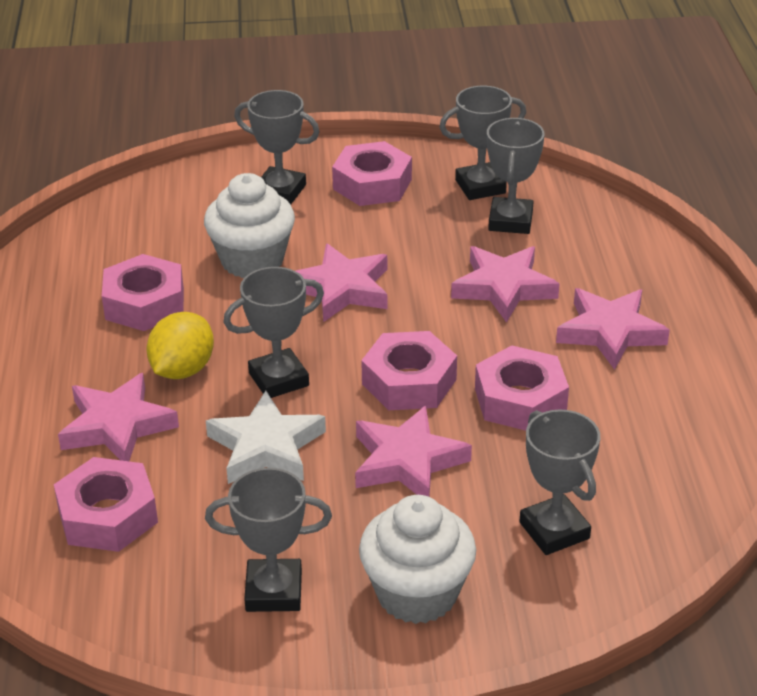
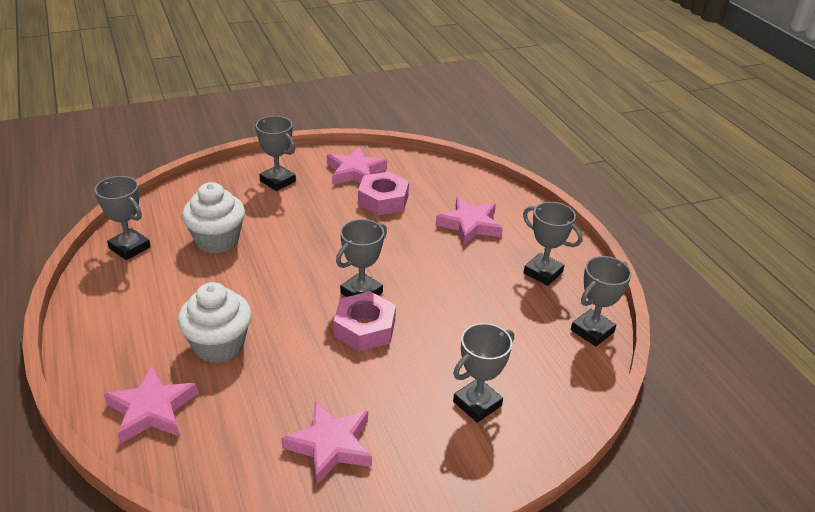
pink nut: 5 -> 2
pink star: 5 -> 4
white star: 1 -> 0
yellow lemon: 1 -> 0

